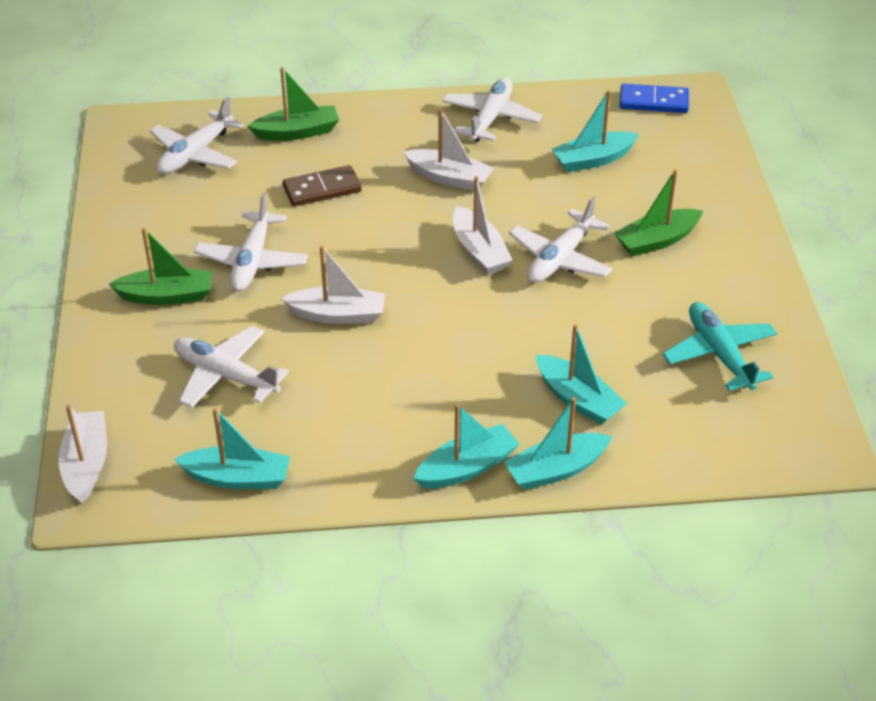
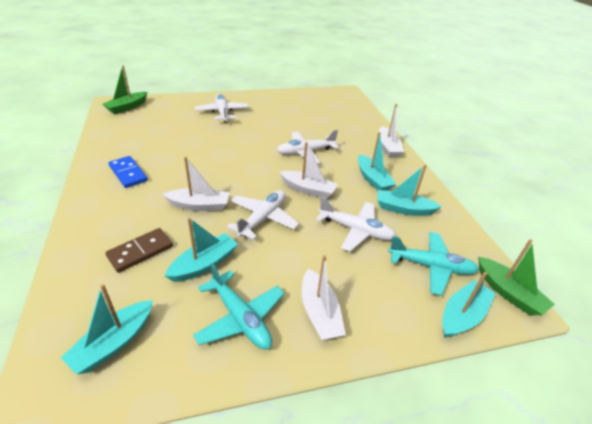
green boat: 3 -> 2
turquoise plane: 1 -> 2
white plane: 5 -> 4

